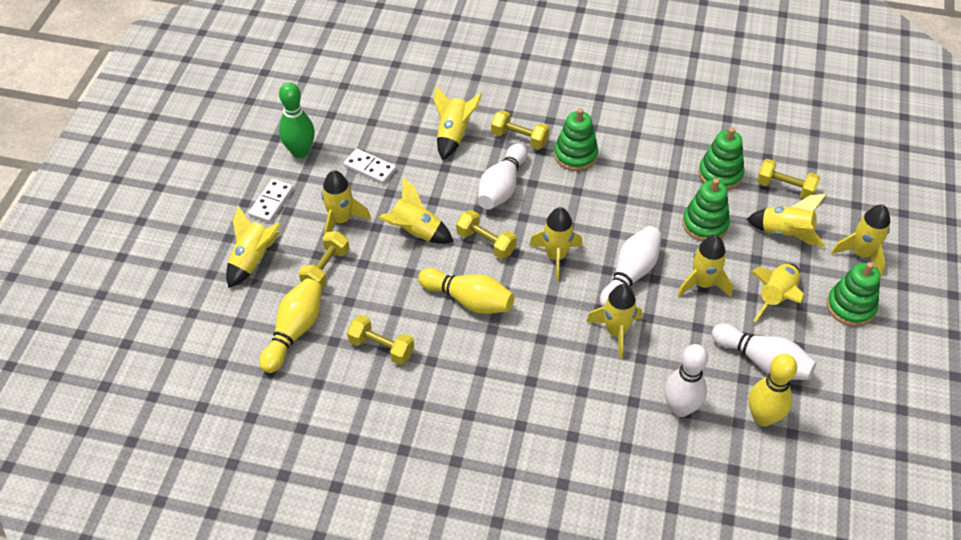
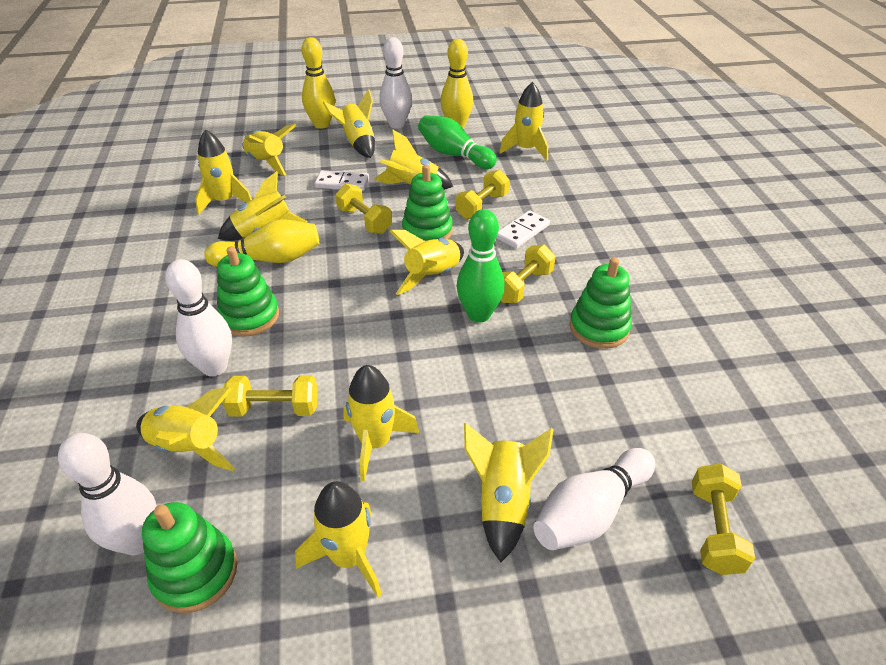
green bowling pin: 1 -> 2
yellow rocket: 10 -> 11

